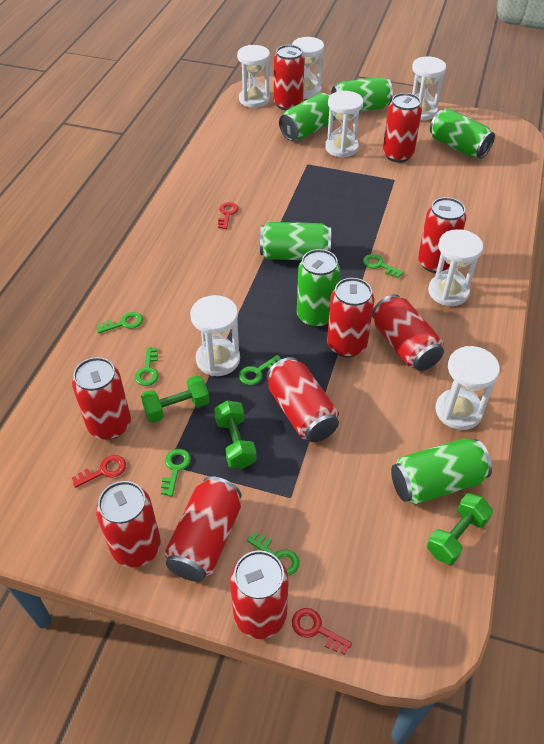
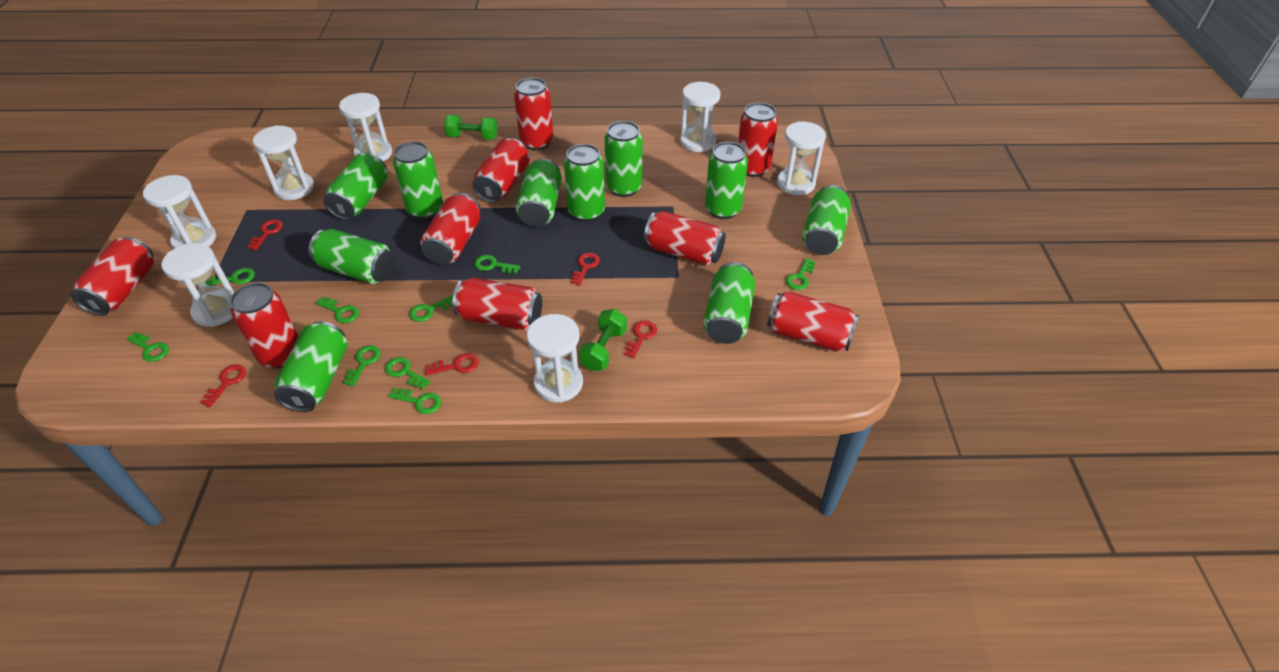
green can: 6 -> 10
green dumbbell: 3 -> 2
green key: 6 -> 9
red can: 10 -> 9
red key: 3 -> 5

